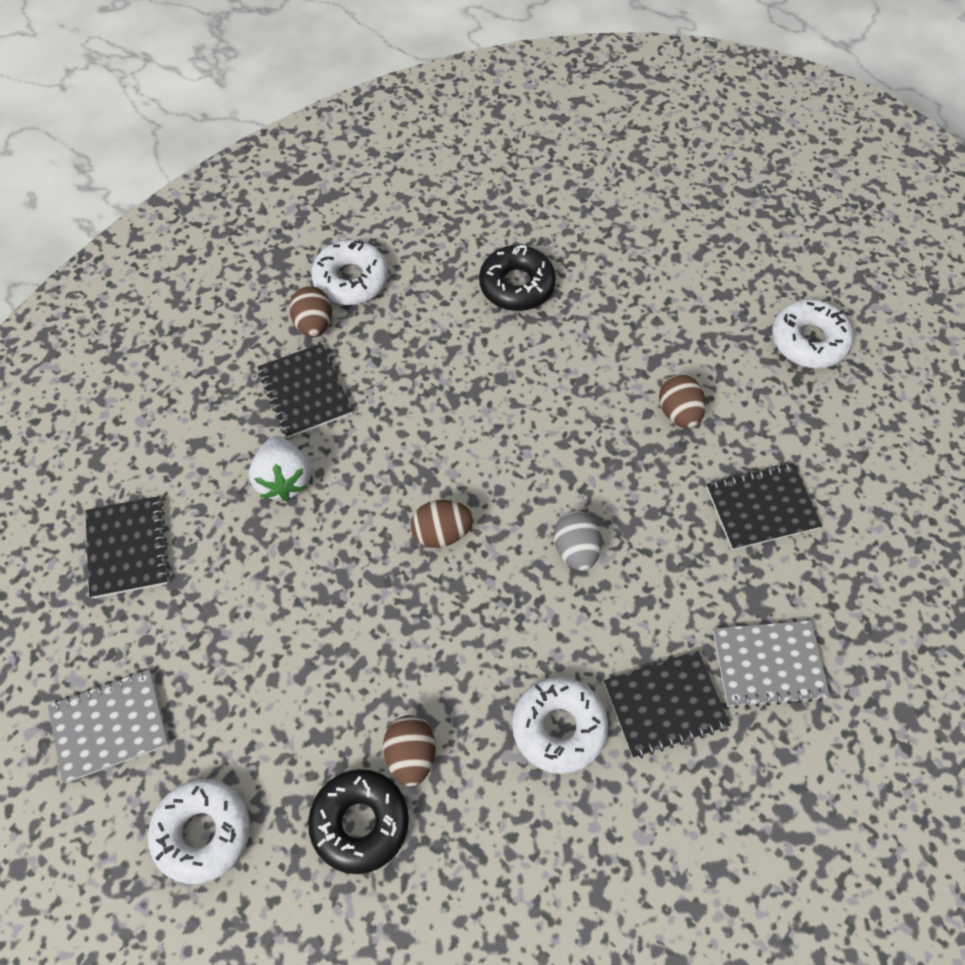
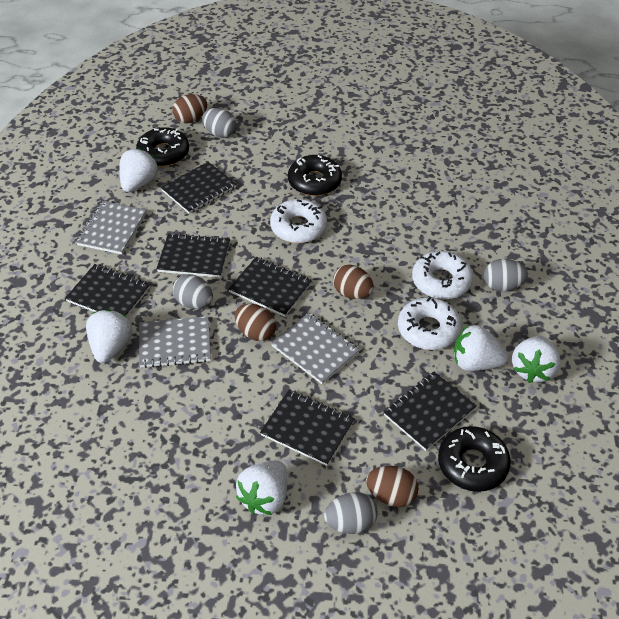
black donut: 2 -> 3
black notebook: 4 -> 6
grey egg: 1 -> 4
grey notebook: 2 -> 3
white donut: 4 -> 3
white strawberry: 1 -> 5

